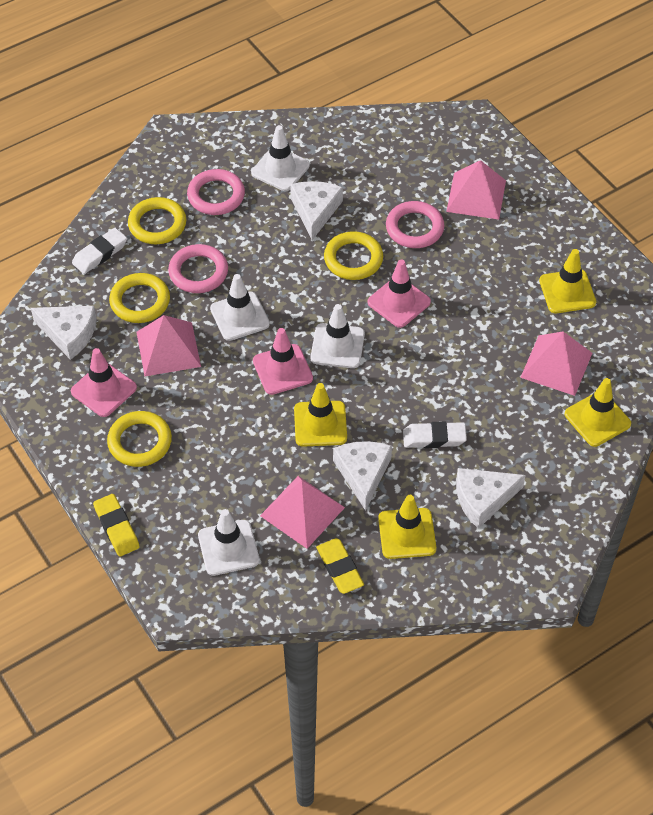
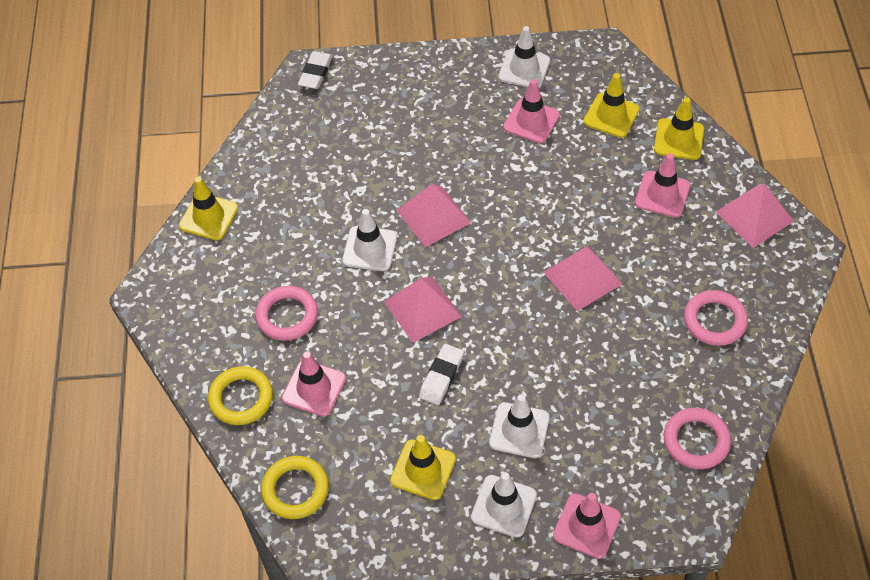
pink traffic cone: 3 -> 4
white cheese: 4 -> 0
yellow eraser: 2 -> 0
yellow ring: 4 -> 2

